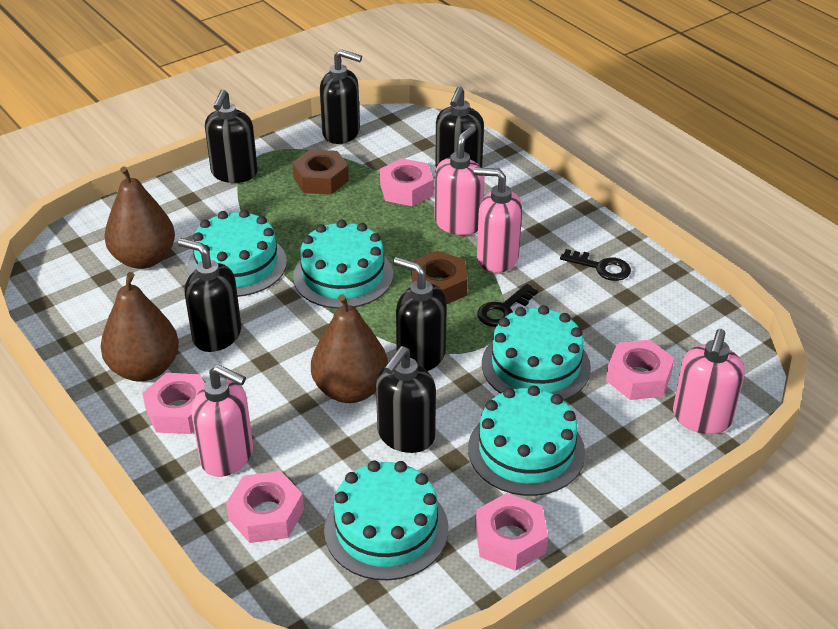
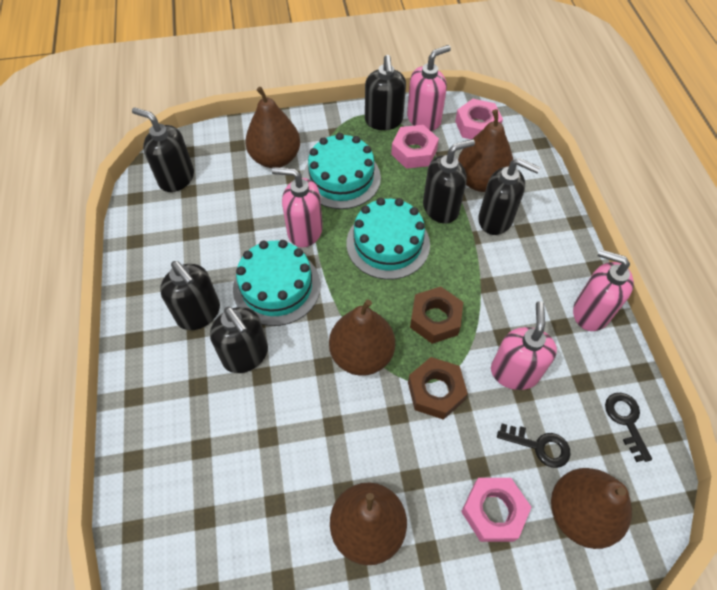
brown pear: 3 -> 5
pink nut: 5 -> 3
turquoise cake: 5 -> 3

